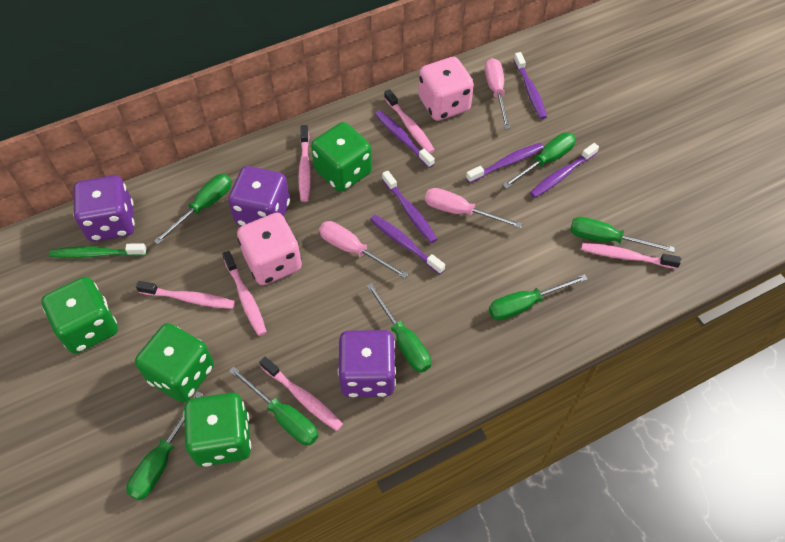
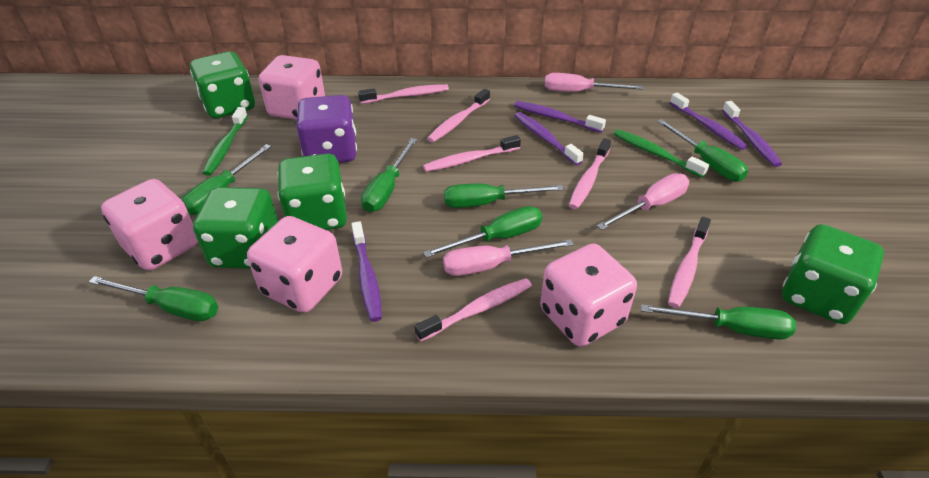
green toothbrush: 1 -> 2
pink dice: 2 -> 4
purple dice: 3 -> 1
purple toothbrush: 6 -> 5

